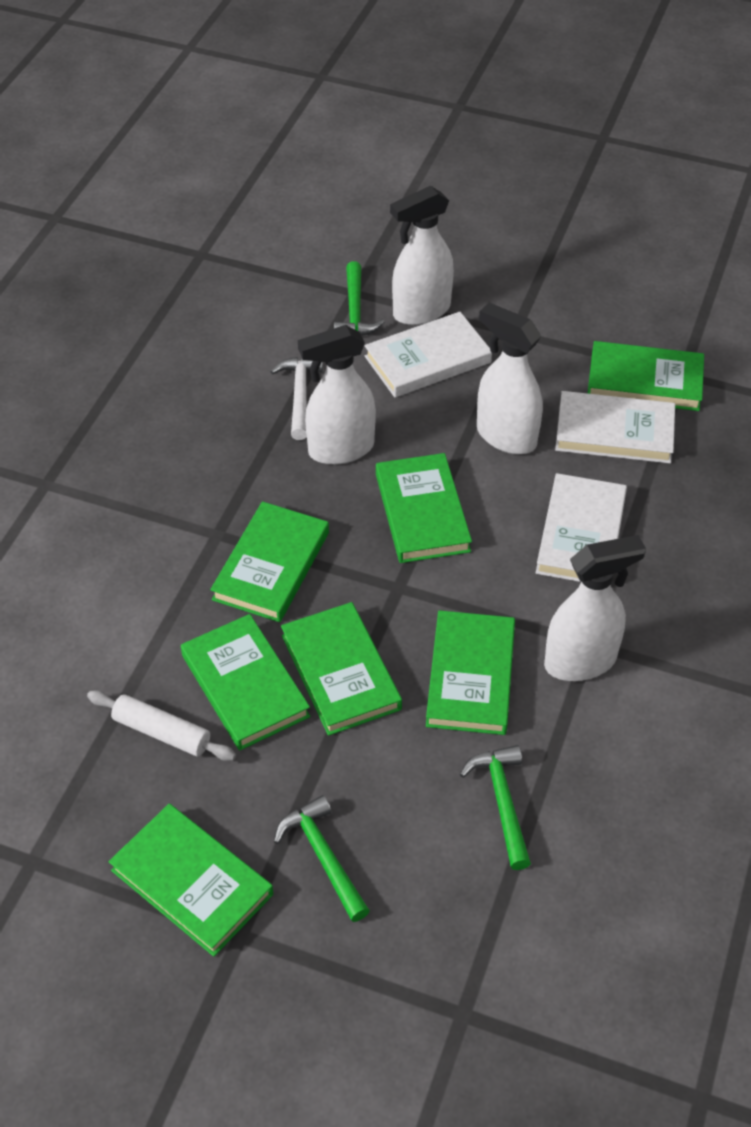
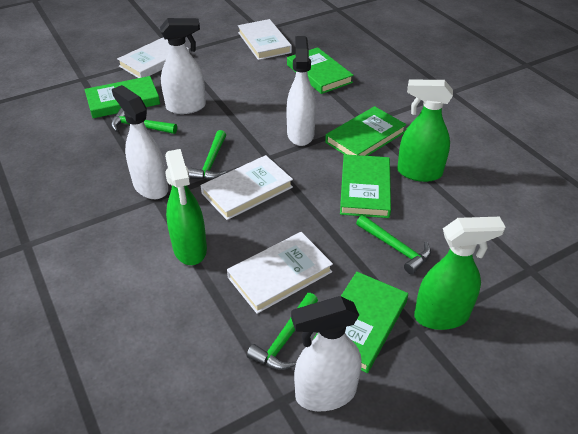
green book: 7 -> 5
green hammer: 3 -> 4
green spray bottle: 0 -> 3
white book: 3 -> 4
white hammer: 1 -> 0
white rolling pin: 1 -> 0

